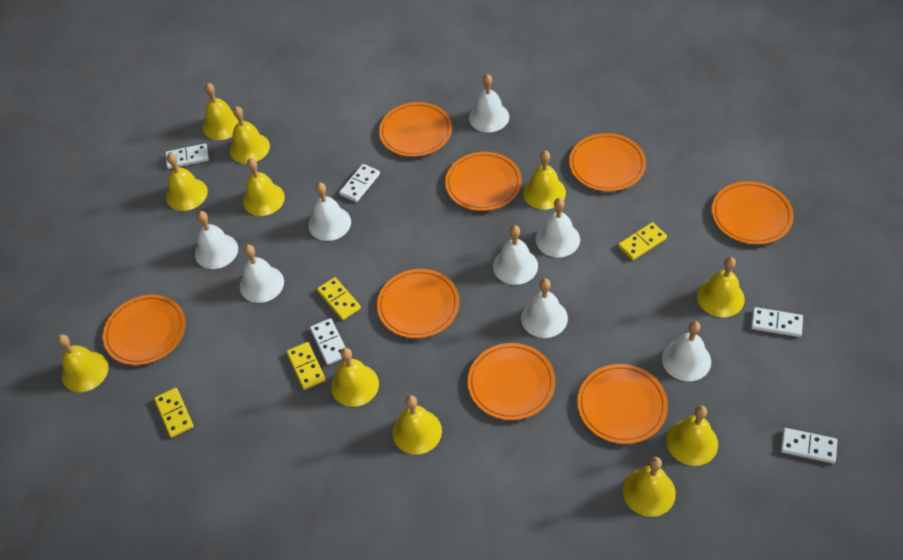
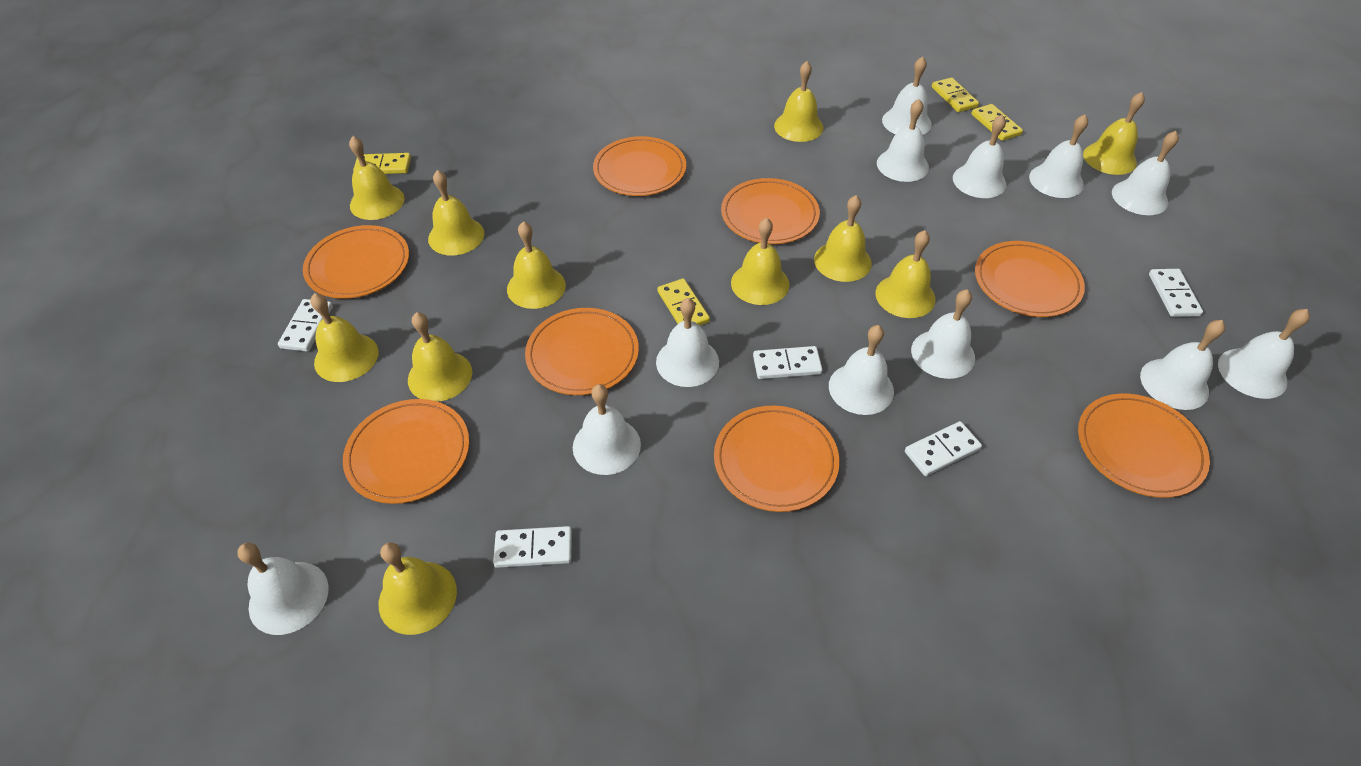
white bell: 8 -> 12

